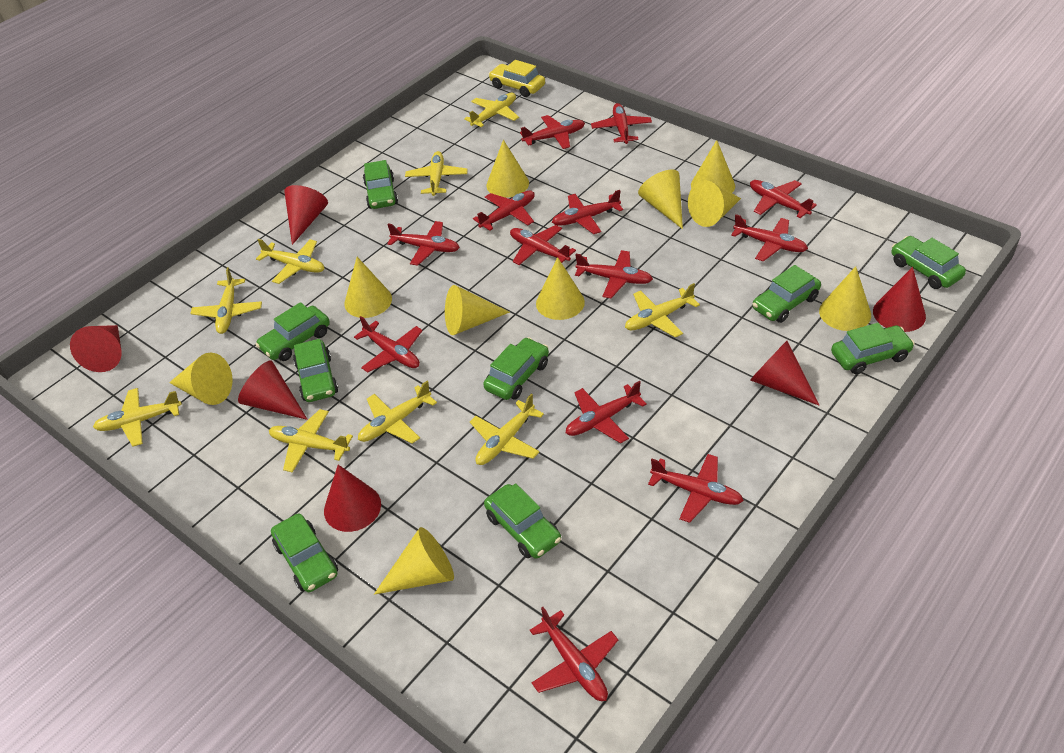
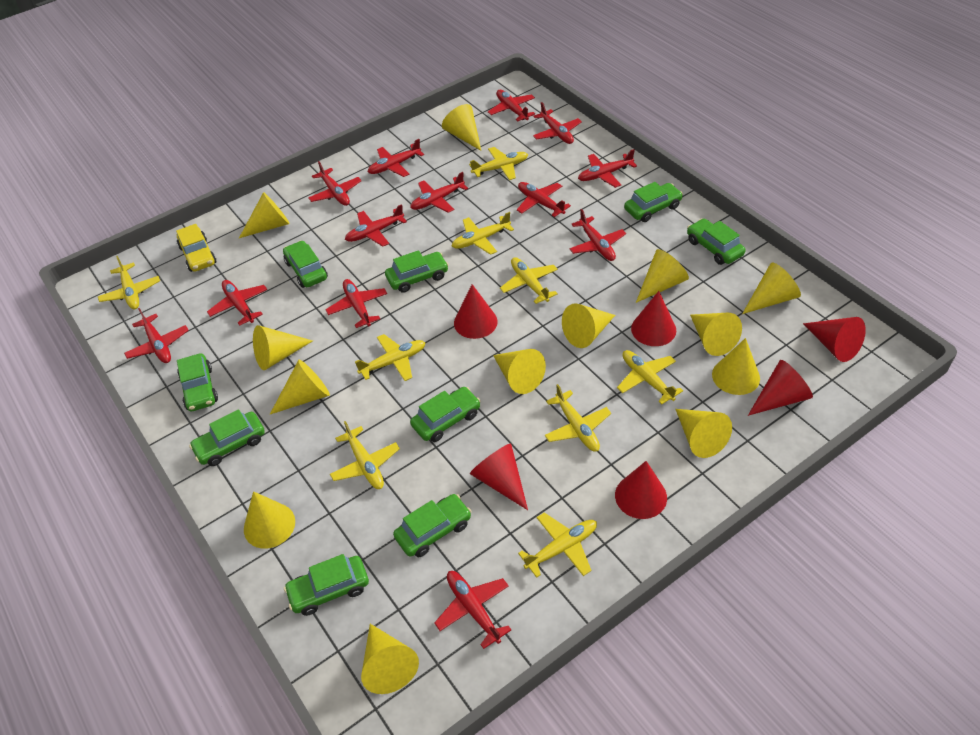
yellow cone: 10 -> 13

